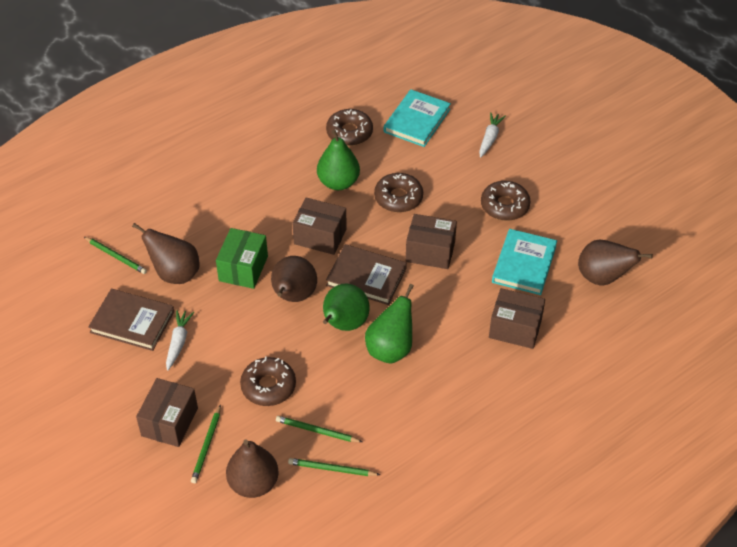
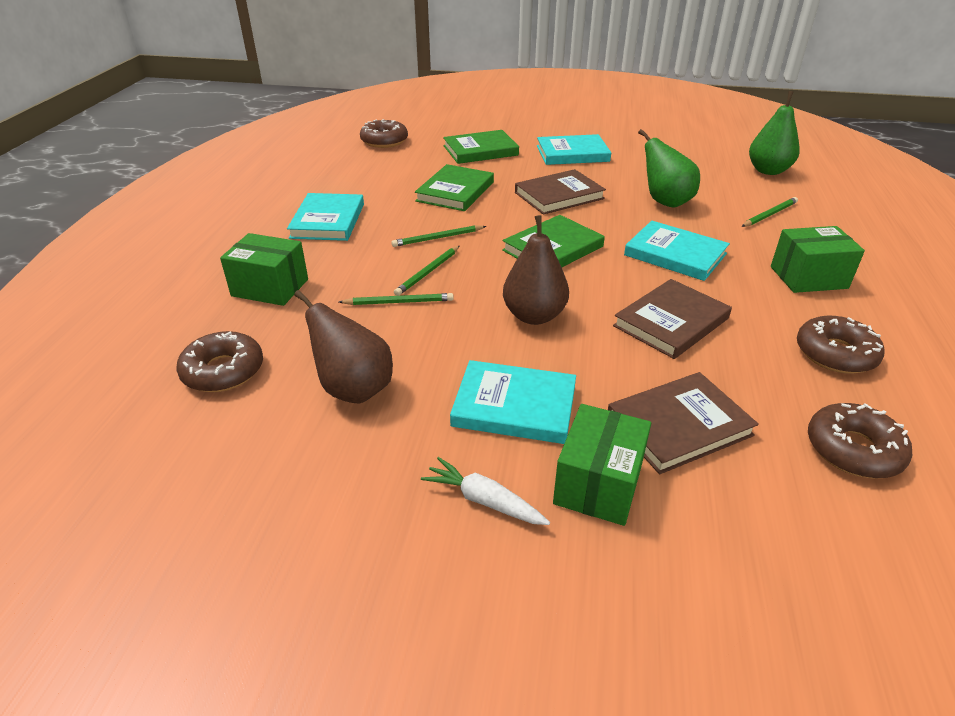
brown book: 2 -> 3
brown box: 4 -> 0
brown pear: 4 -> 2
green book: 0 -> 3
green box: 1 -> 3
green pear: 3 -> 2
turquoise book: 2 -> 4
white carrot: 2 -> 1

